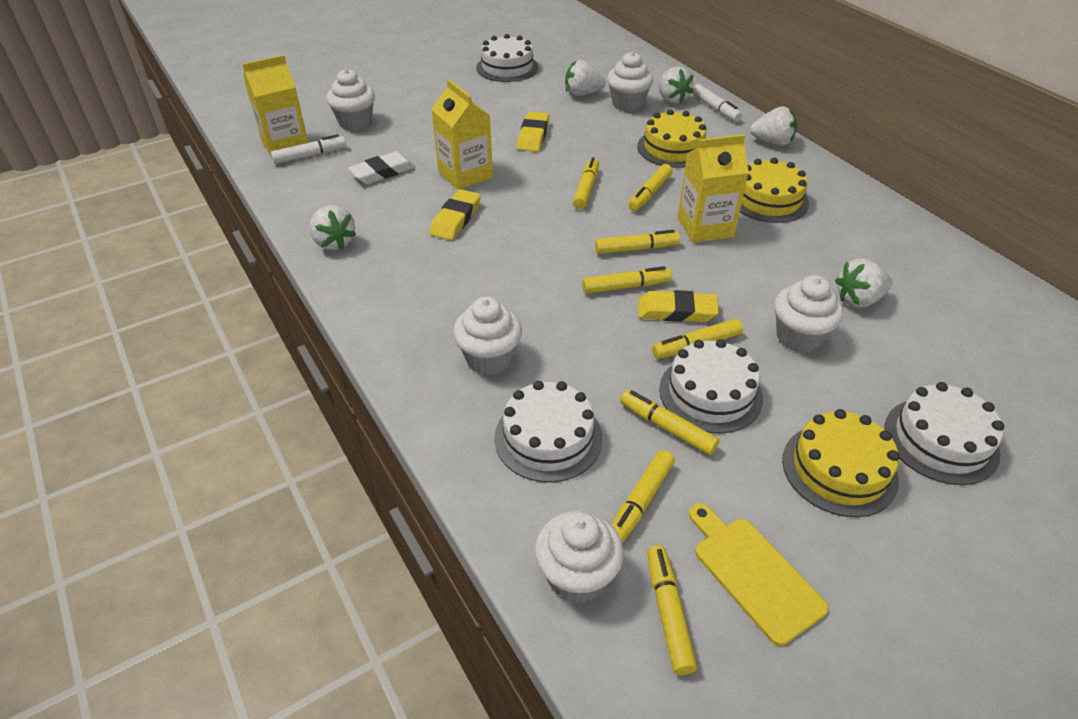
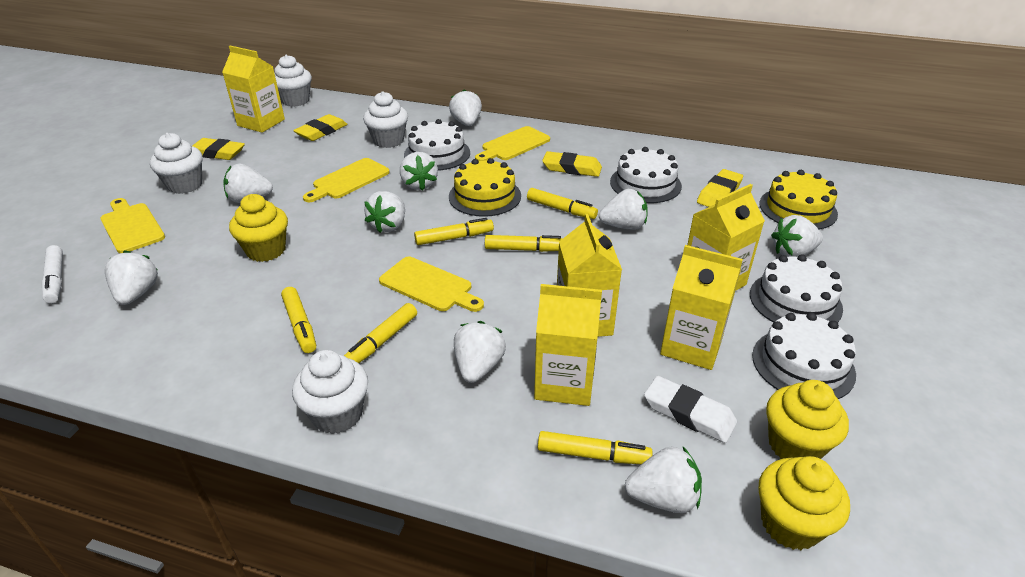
white cupcake: 5 -> 4
white marker: 2 -> 1
white strawberry: 5 -> 9
yellow cake: 3 -> 2
yellow carton: 3 -> 5
yellow cupcake: 0 -> 3
yellow cutting board: 1 -> 4
yellow eraser: 3 -> 4
yellow marker: 8 -> 6

